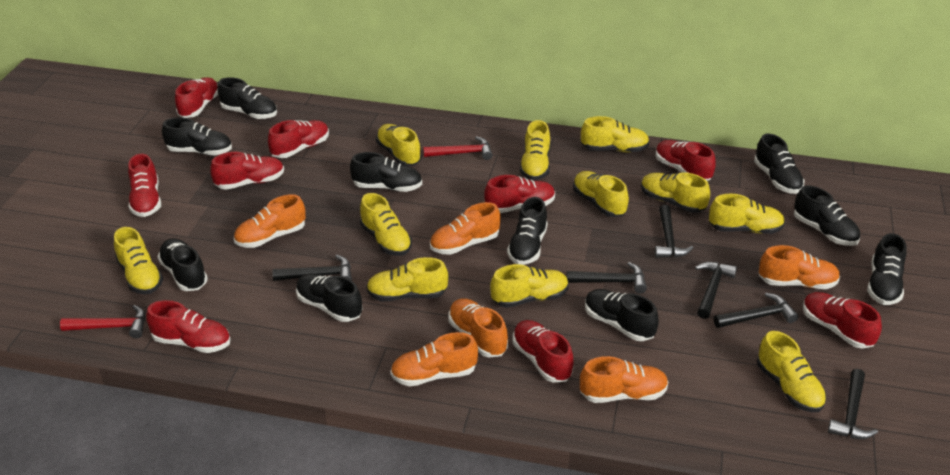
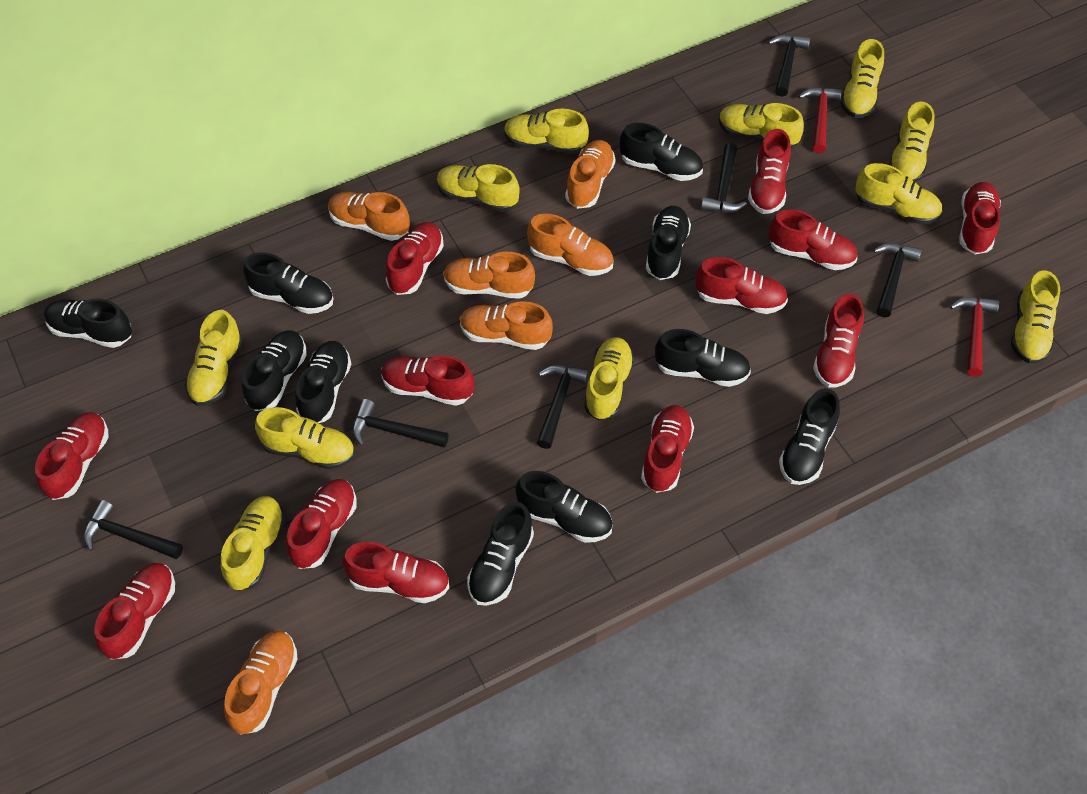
red shoe: 9 -> 12

